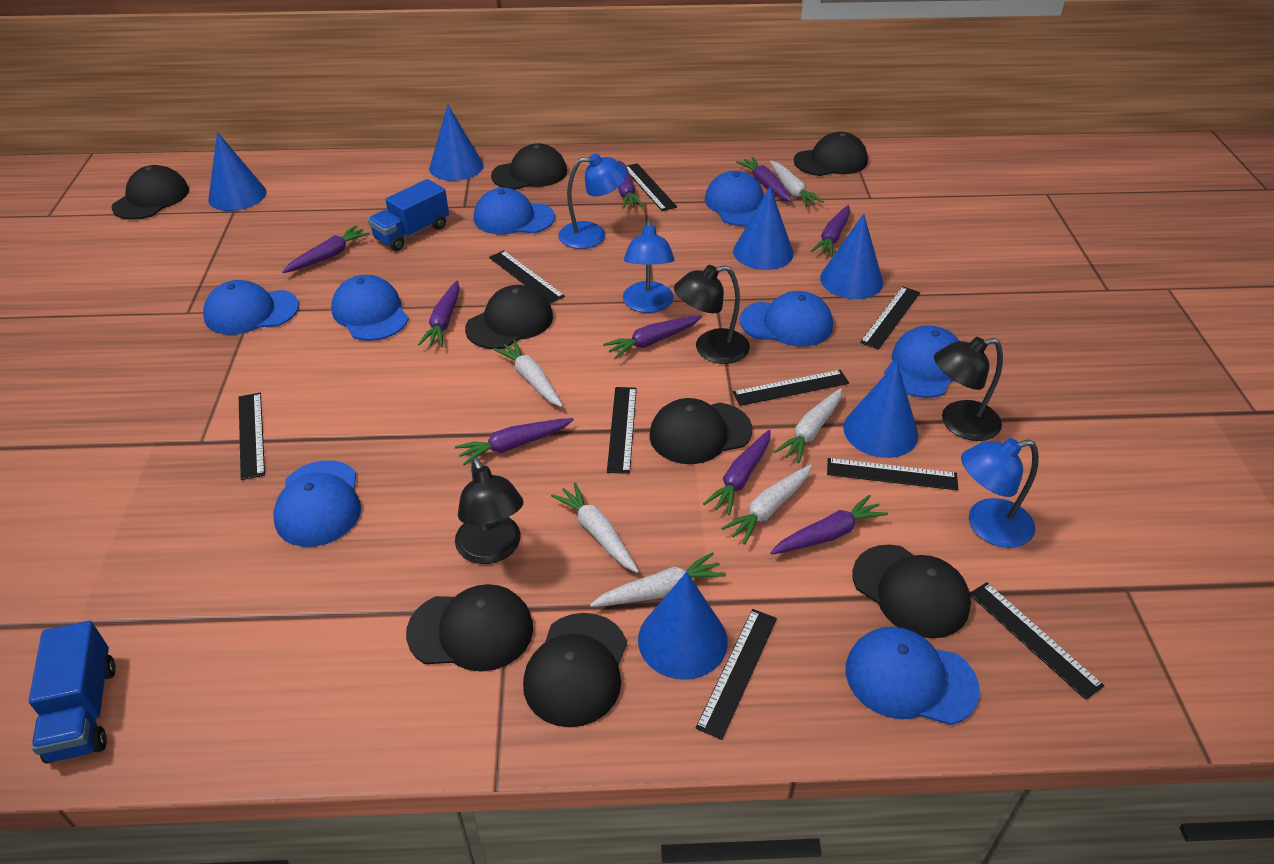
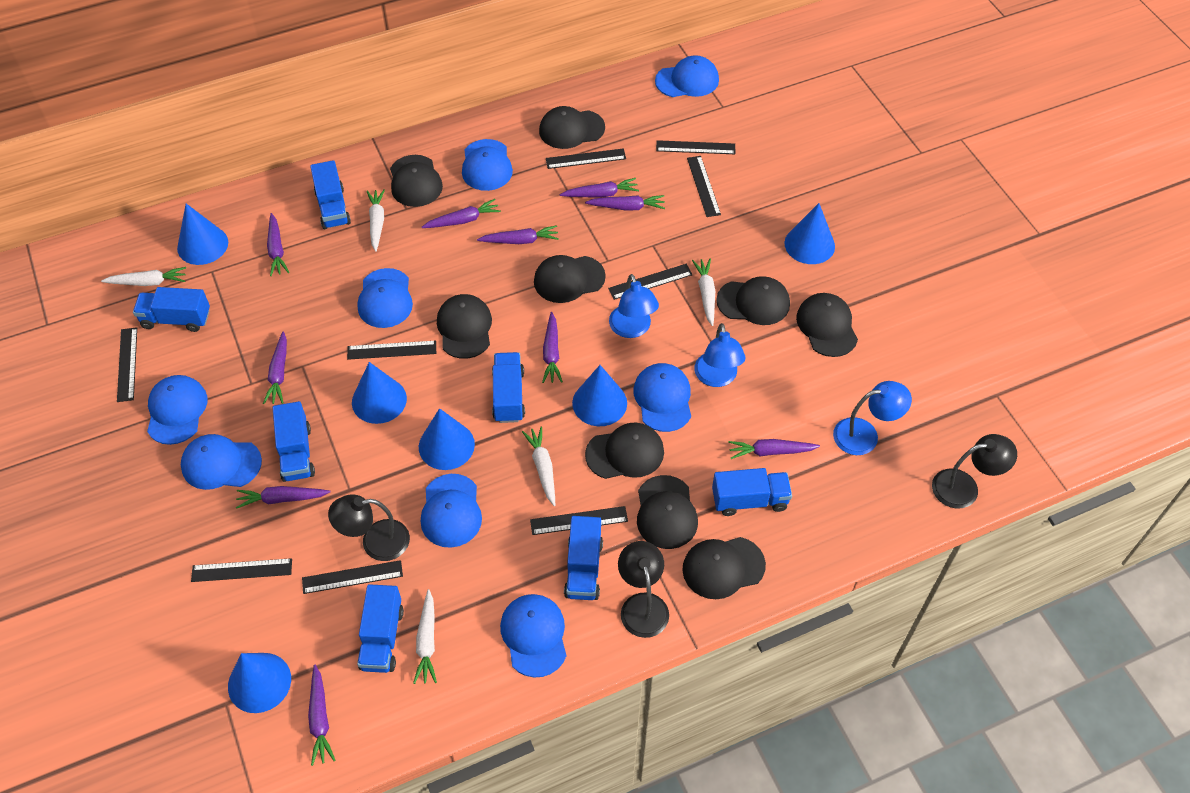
black cap: 8 -> 9
blue truck: 2 -> 7
purple carrot: 9 -> 10
white carrot: 6 -> 5

